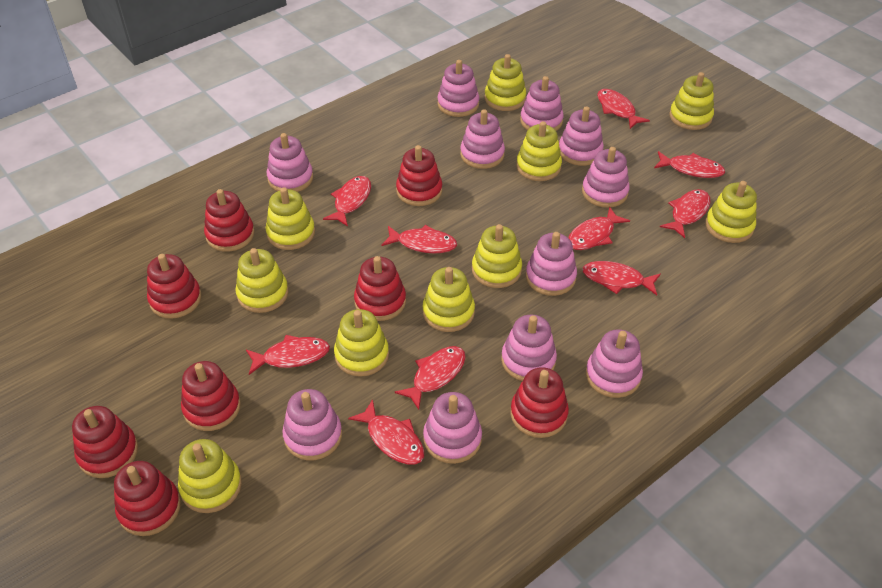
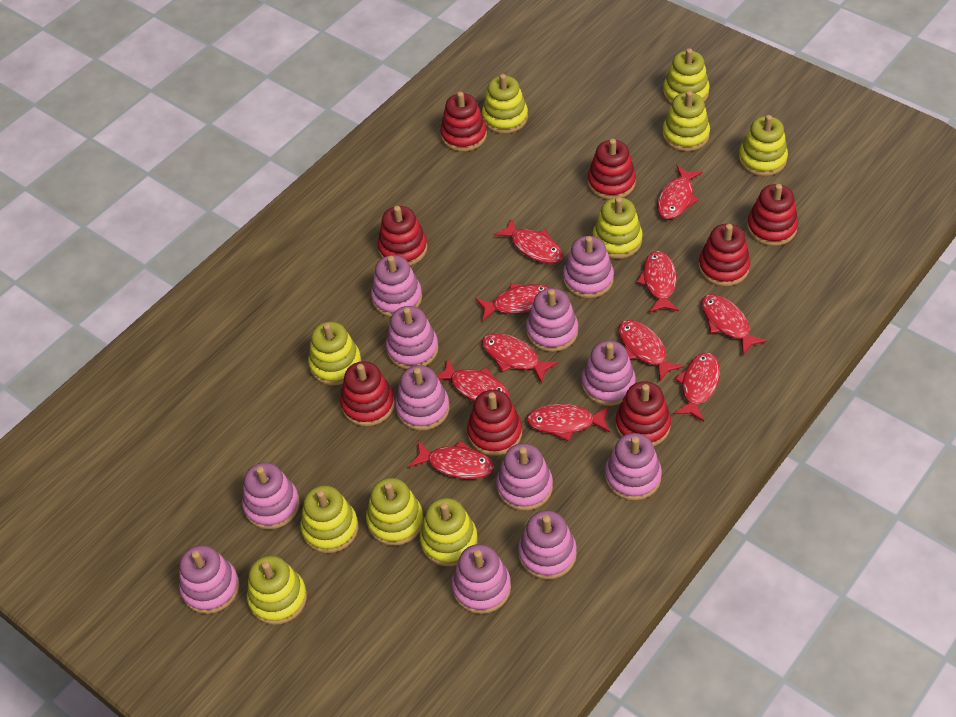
pink stacking toy: 11 -> 12
red fish: 10 -> 11

